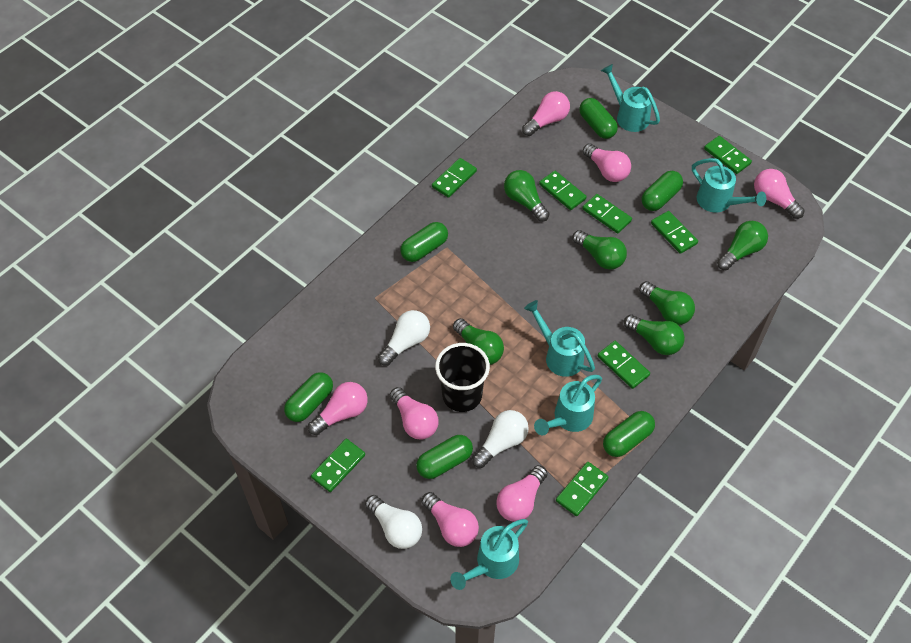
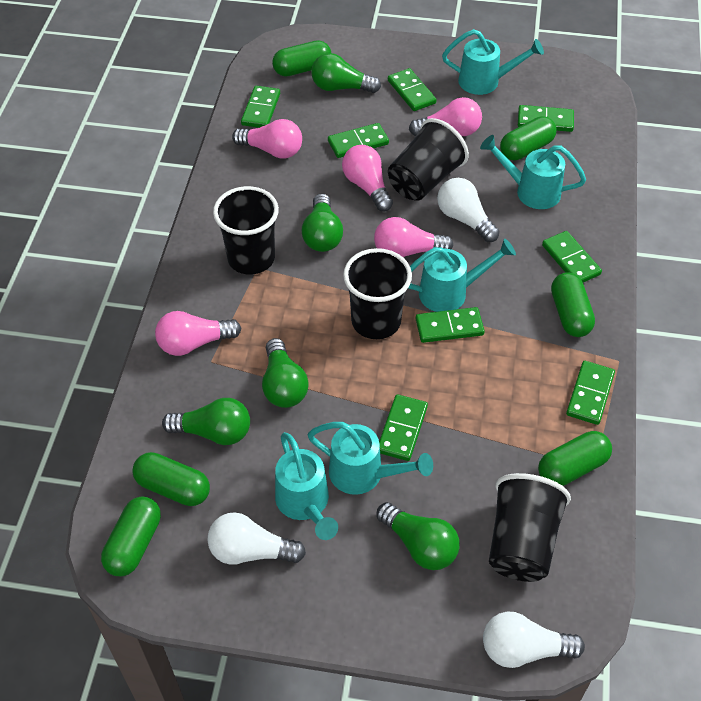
black cup: 1 -> 4
green light bulb: 6 -> 5
pink light bulb: 7 -> 5

